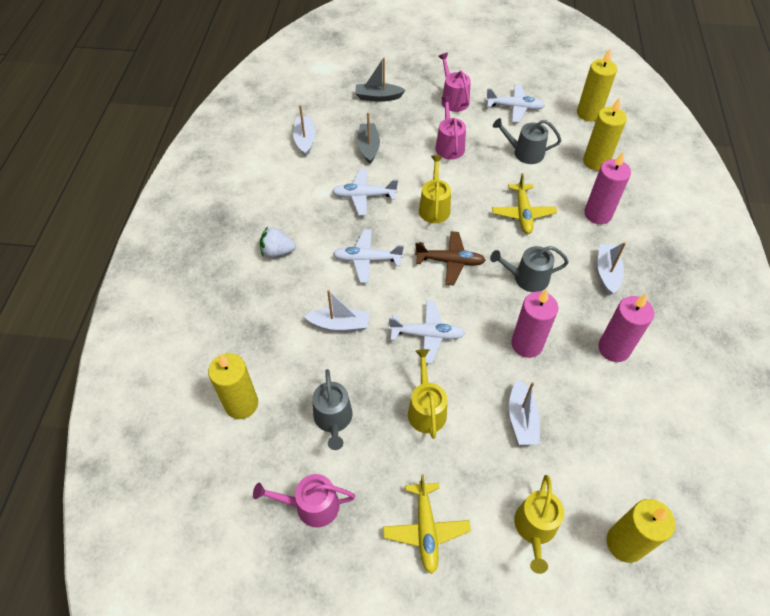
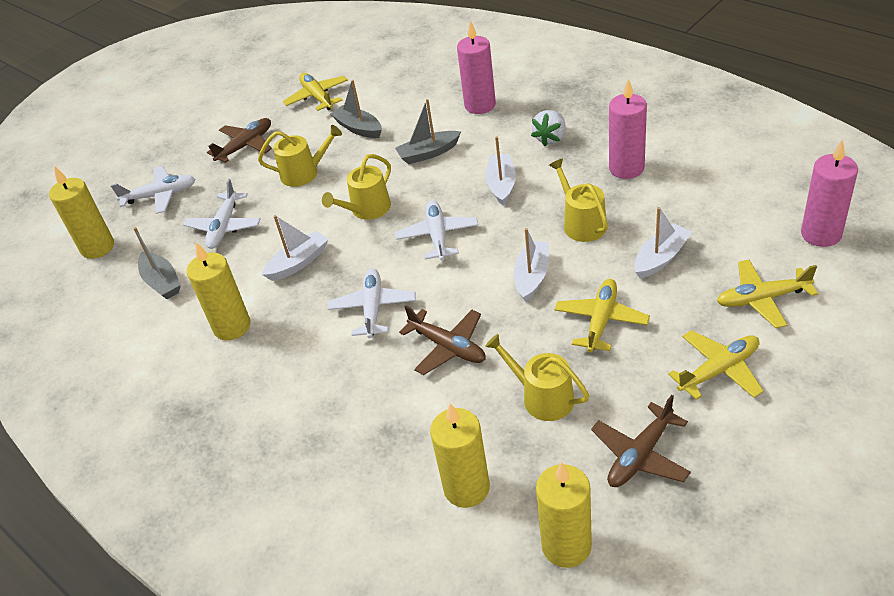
brown plane: 1 -> 3
grey boat: 2 -> 3
grey watering can: 3 -> 0
pink watering can: 3 -> 0
yellow plane: 2 -> 4
yellow watering can: 3 -> 4

